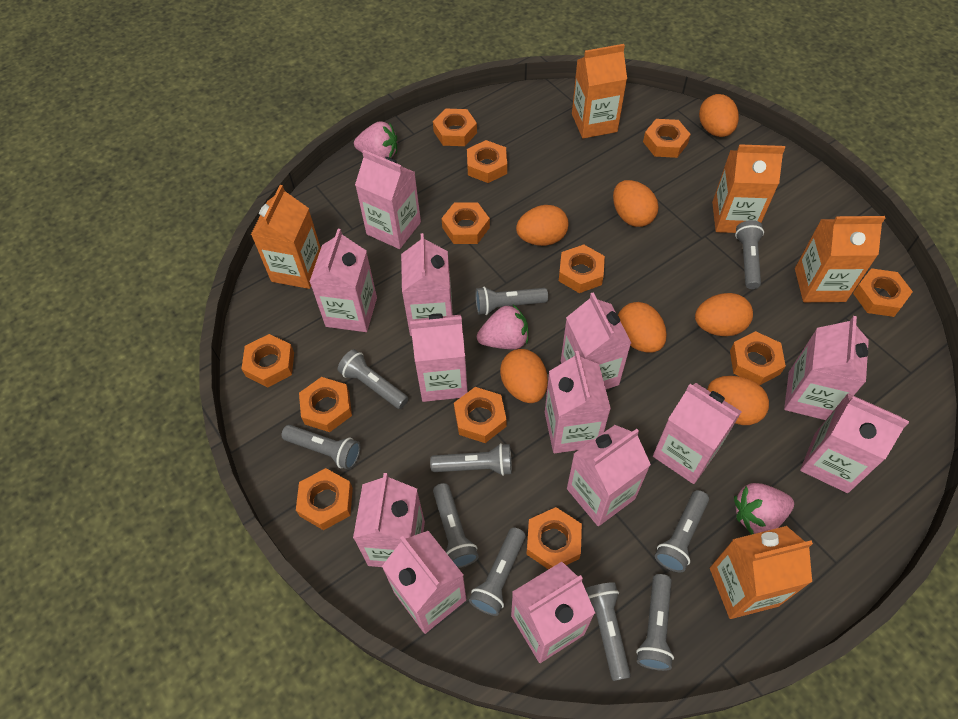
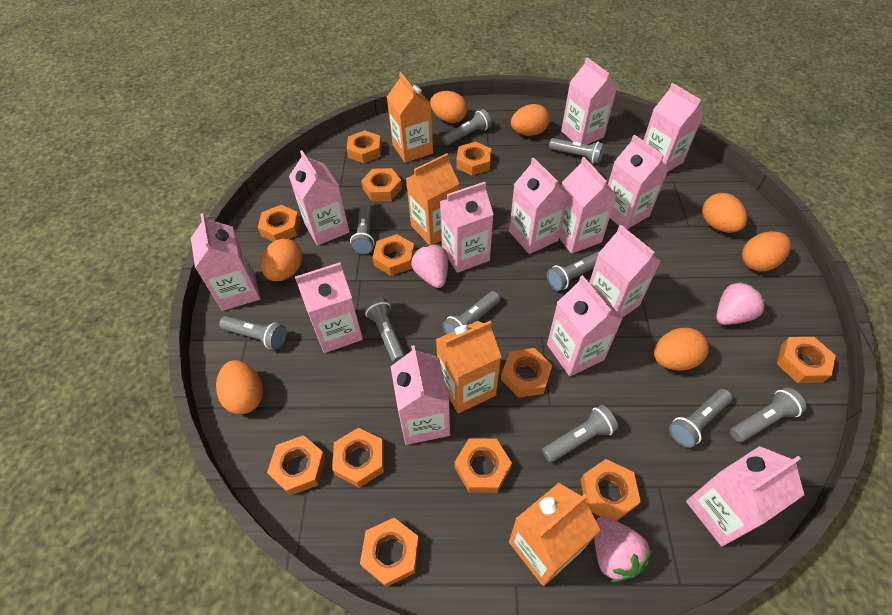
orange carton: 5 -> 4

